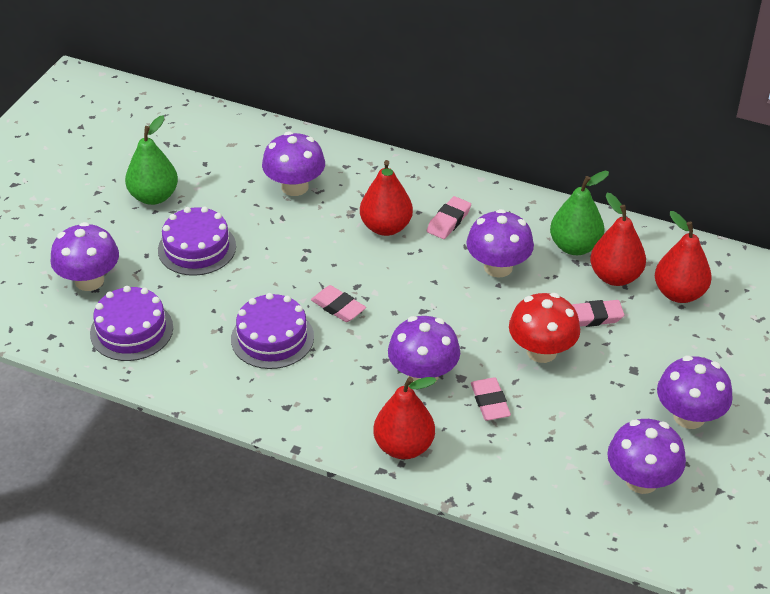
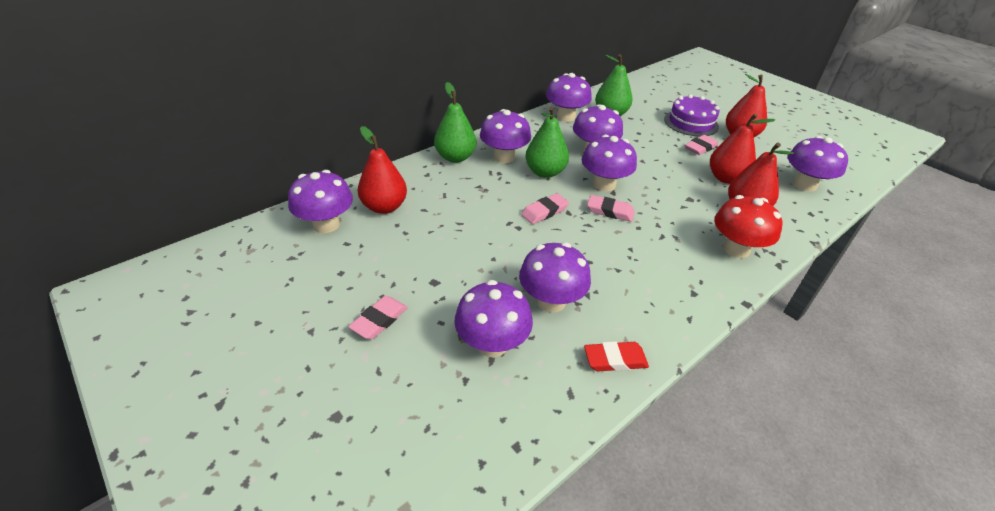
green pear: 2 -> 3
purple cake: 3 -> 1
purple mushroom: 6 -> 8
red eraser: 0 -> 1

